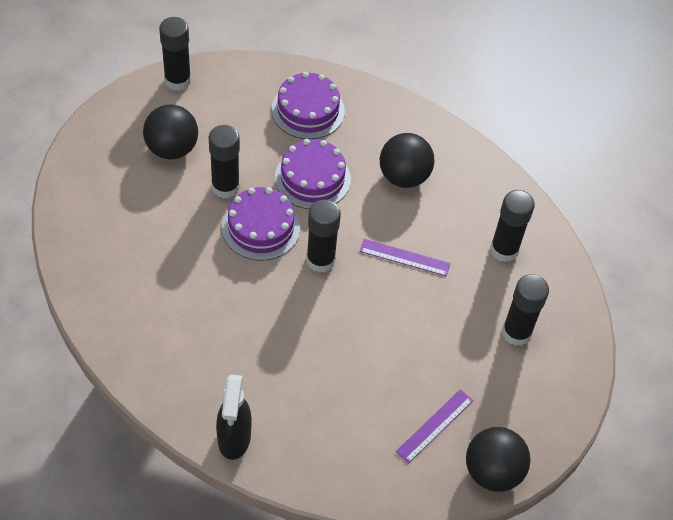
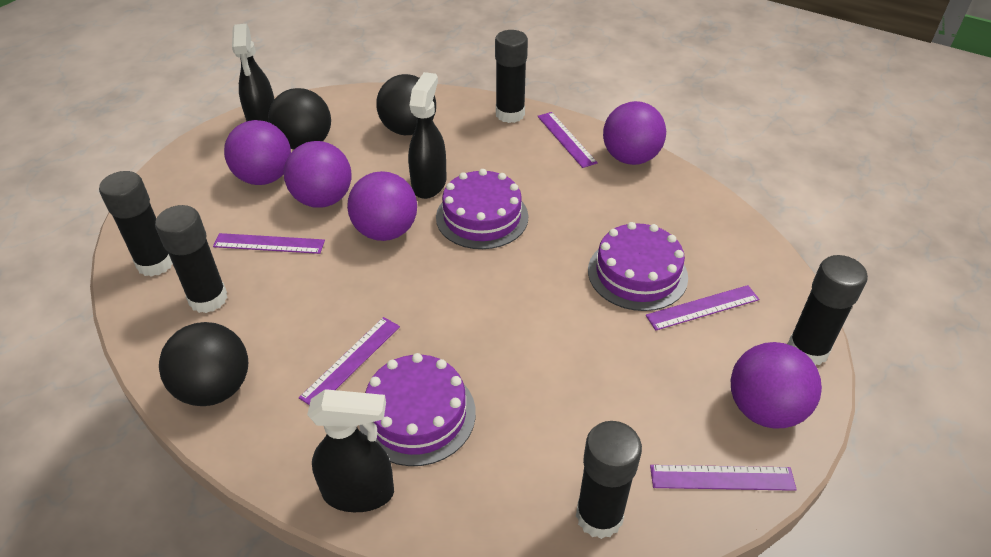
black spray bottle: 1 -> 3
purple ball: 0 -> 5
purple ruler: 2 -> 5

